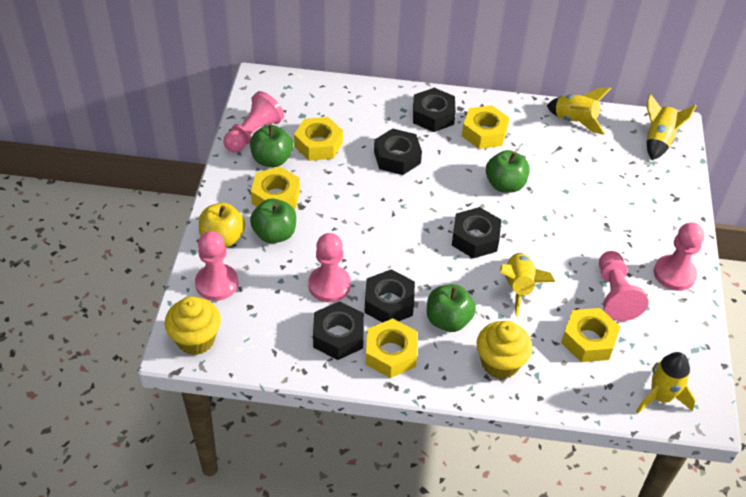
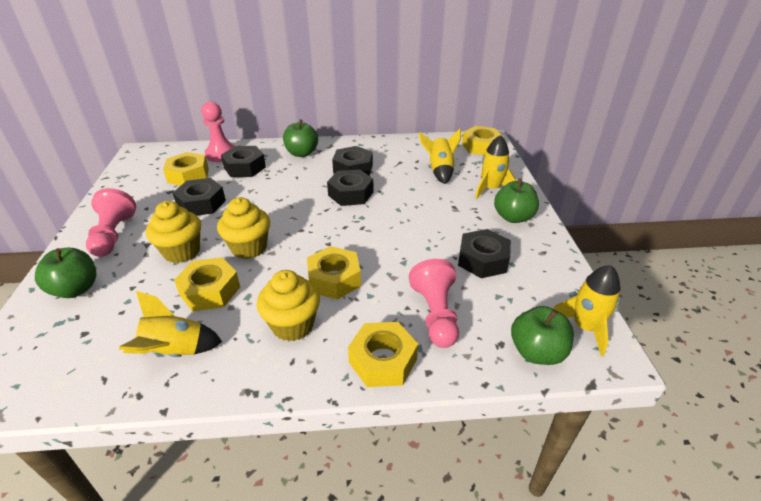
pink pawn: 5 -> 3
yellow apple: 1 -> 0
yellow cupcake: 2 -> 3

